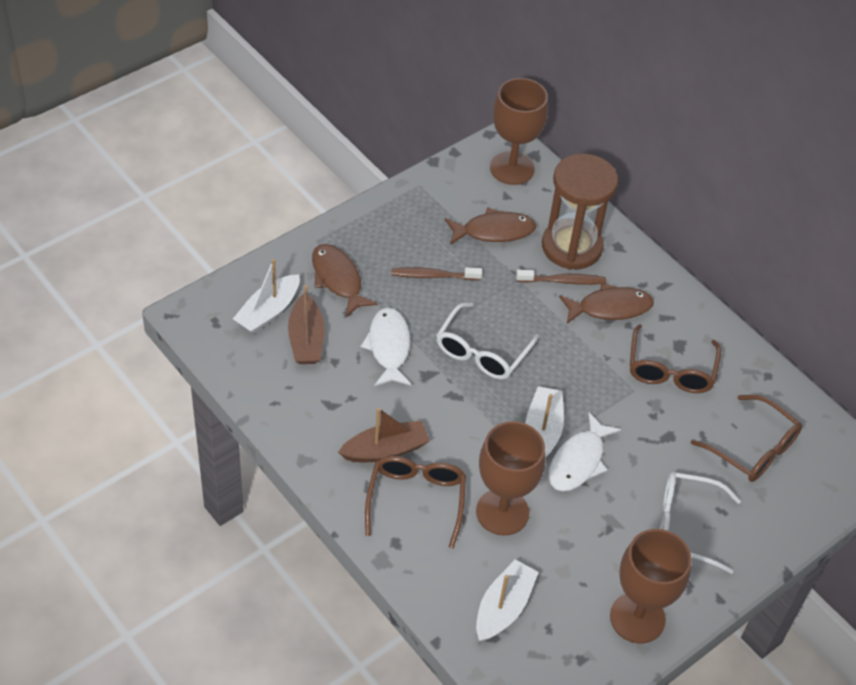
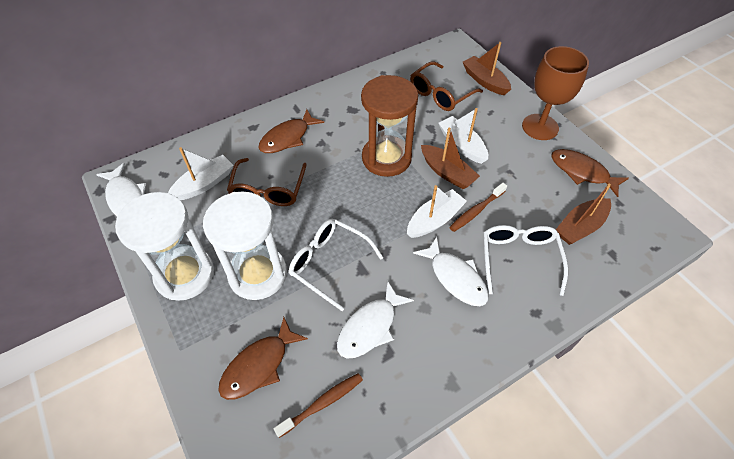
brown boat: 2 -> 3
brown glasses: 3 -> 2
brown goblet: 3 -> 1
white fish: 2 -> 3
white hourglass: 0 -> 2

